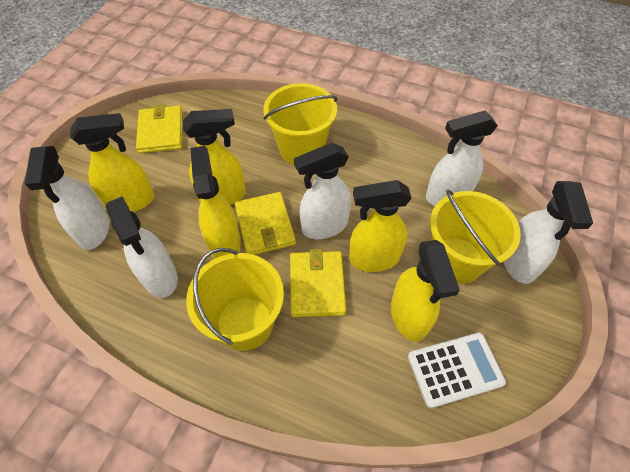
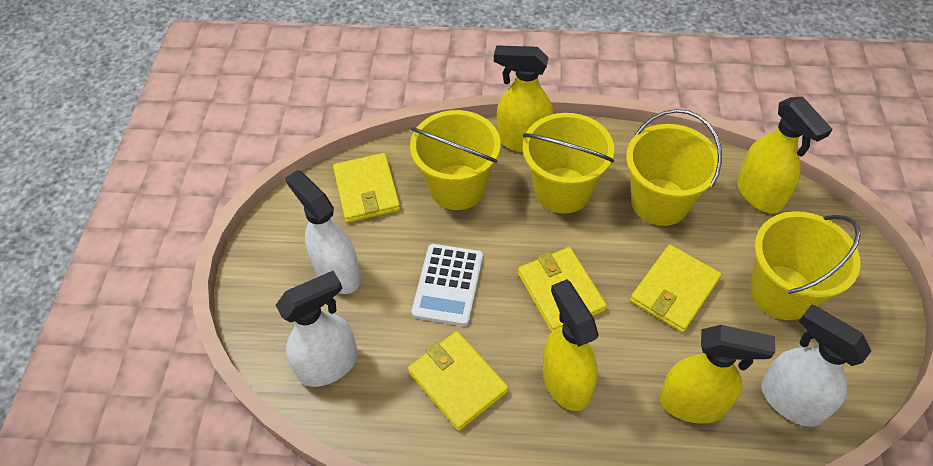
white spray bottle: 5 -> 3
yellow bucket: 3 -> 4
yellow spray bottle: 5 -> 4
yellow wallet: 3 -> 4

